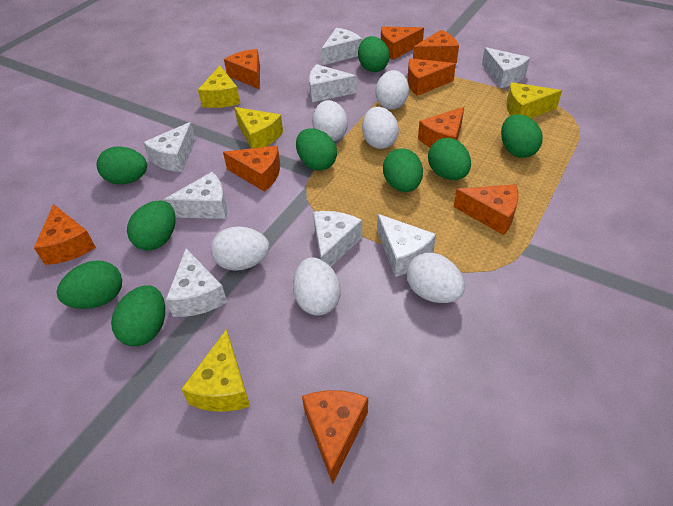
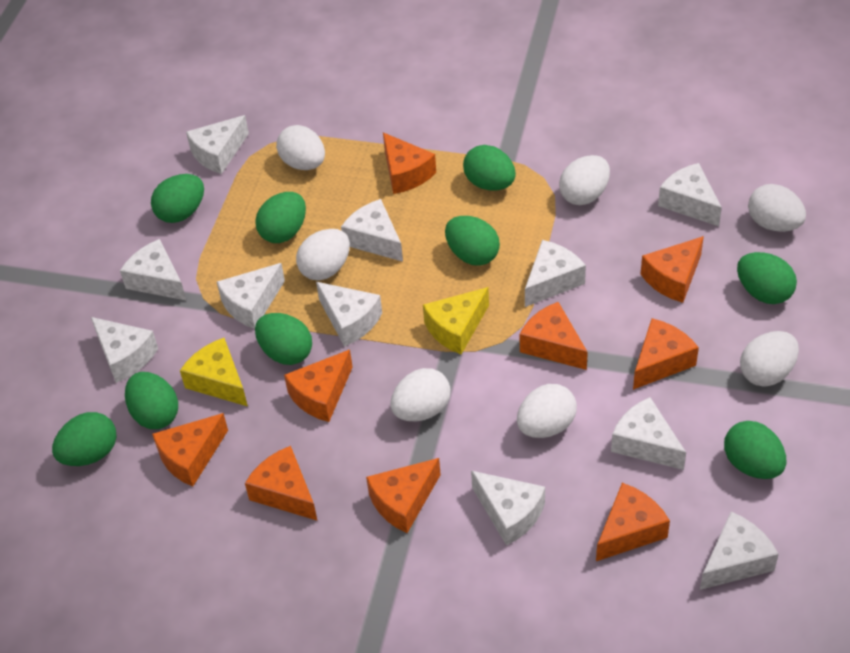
white cheese: 8 -> 11
white egg: 6 -> 7
yellow cheese: 4 -> 2

